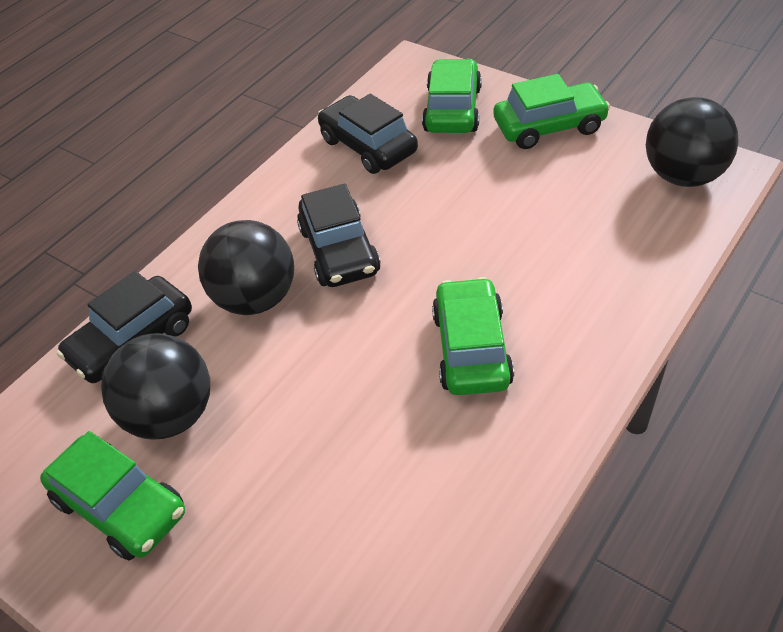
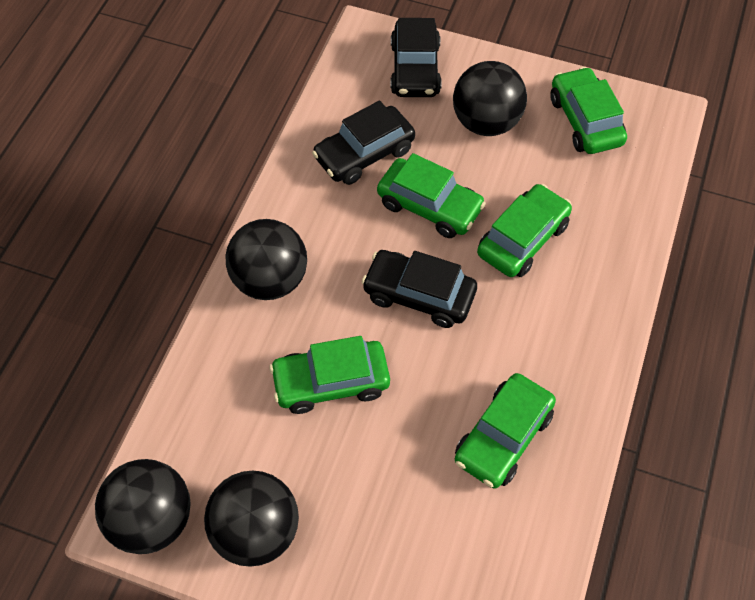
black ball: 3 -> 4
green car: 4 -> 5

